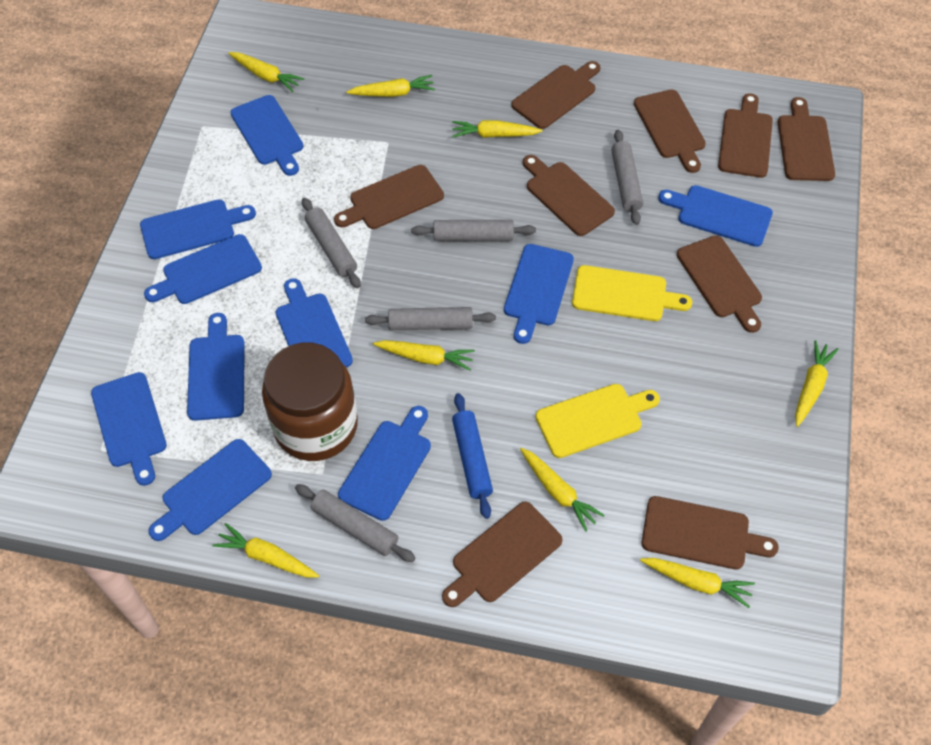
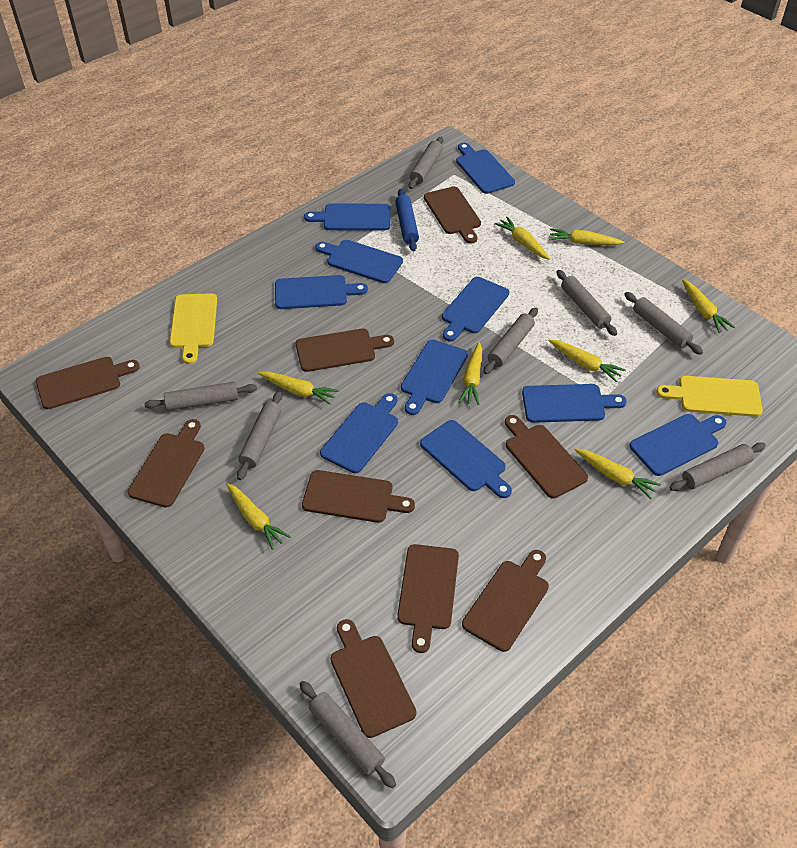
brown jar: 1 -> 0
grey rolling pin: 5 -> 8

